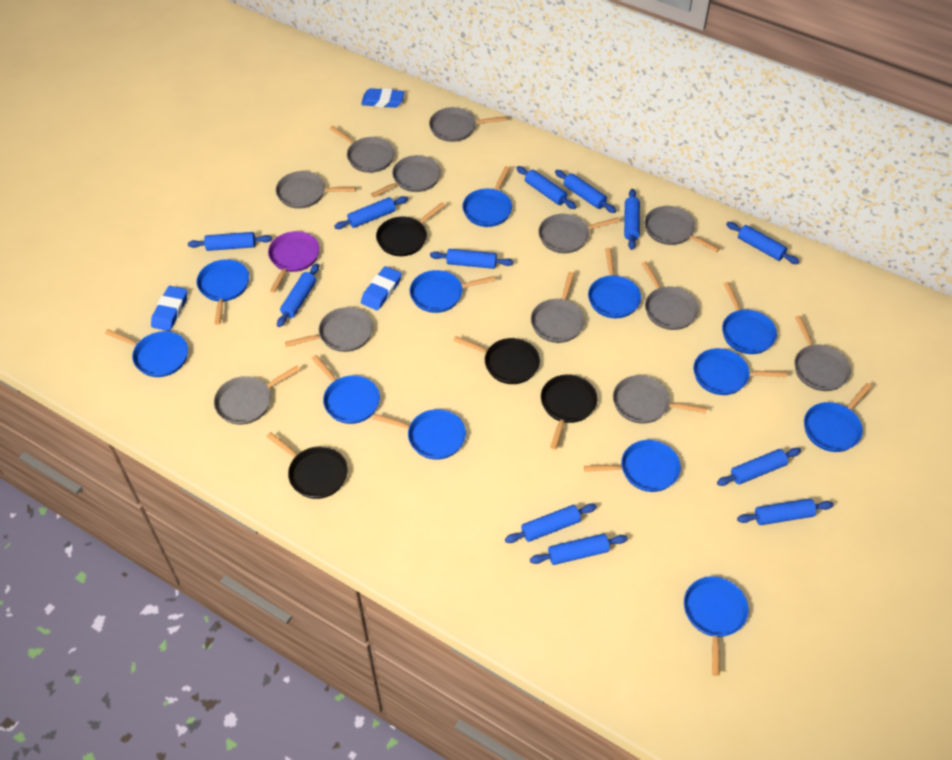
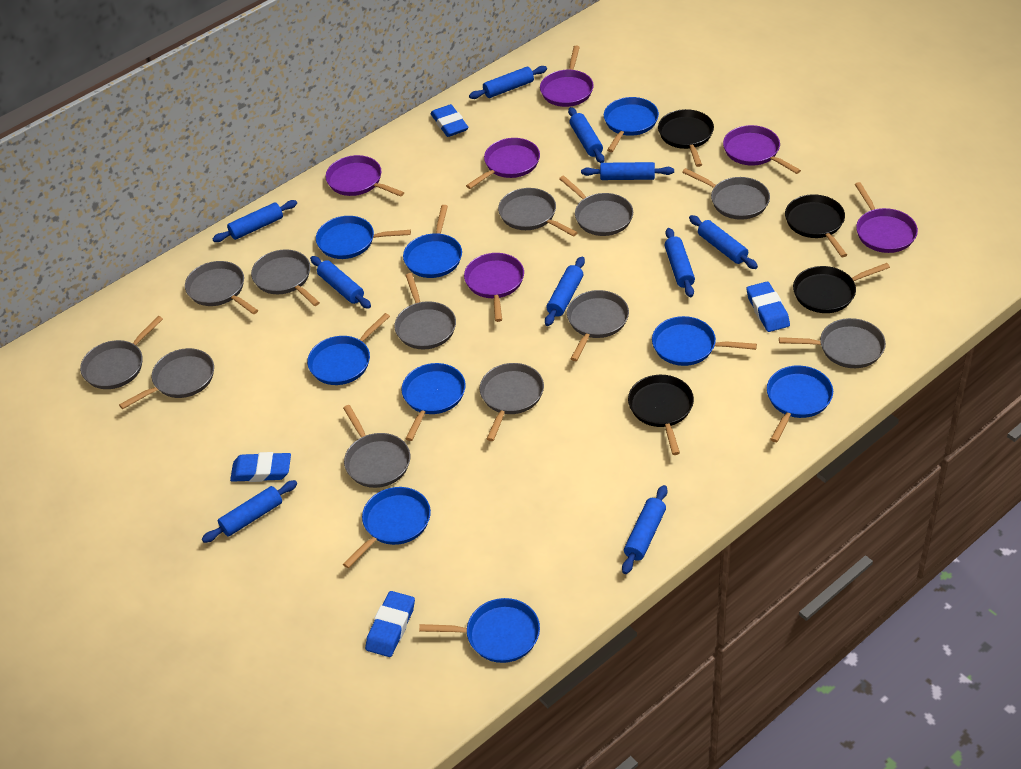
blue eraser: 3 -> 4
blue pan: 12 -> 9
blue rolling pin: 12 -> 10
purple pan: 1 -> 6

